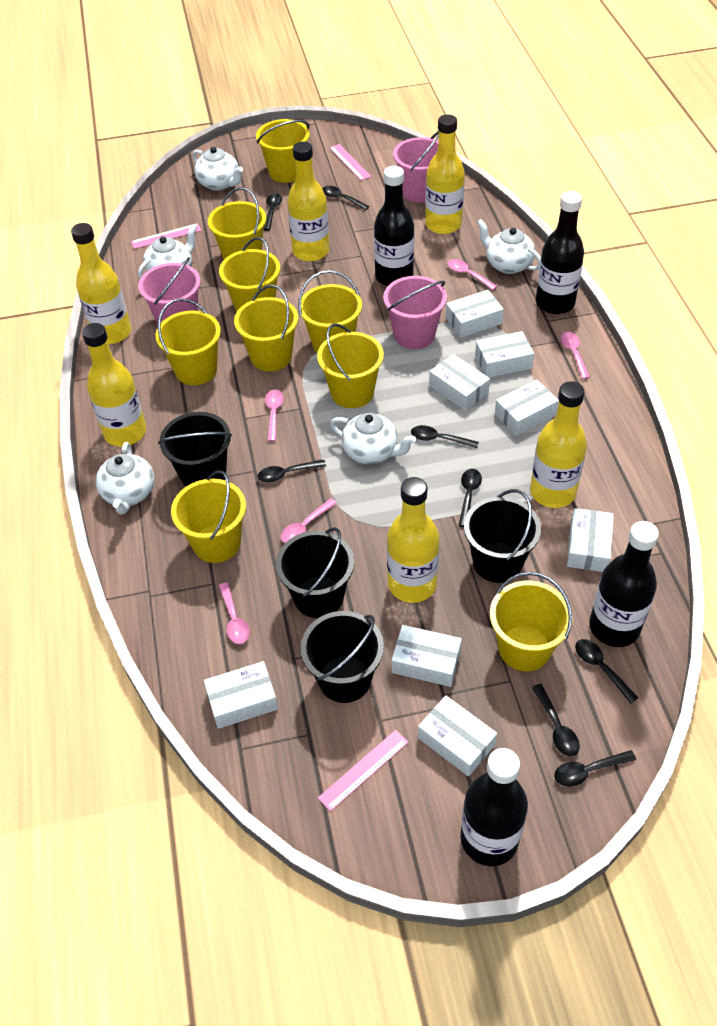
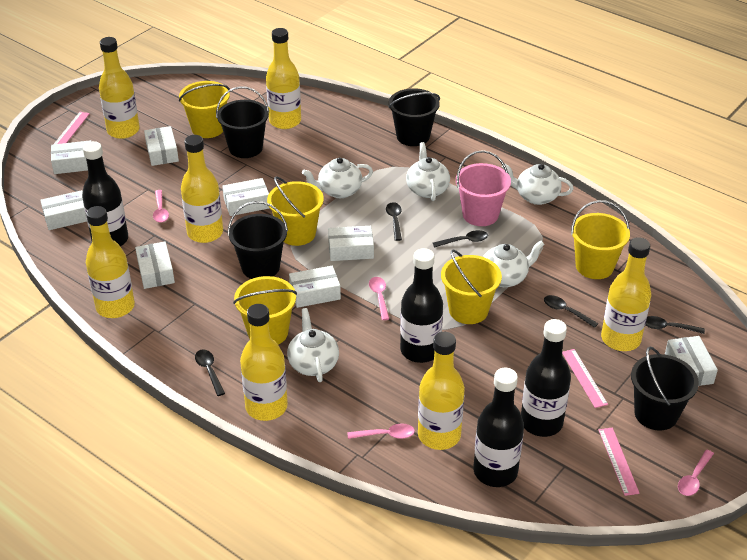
black spoon: 8 -> 5
pink bucket: 3 -> 1
pink spoon: 5 -> 4
yellow bottle: 6 -> 7
yellow bucket: 9 -> 5

